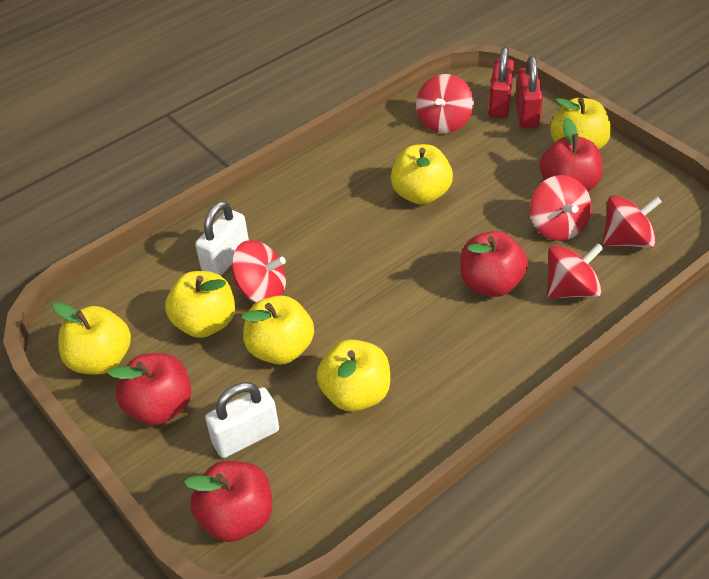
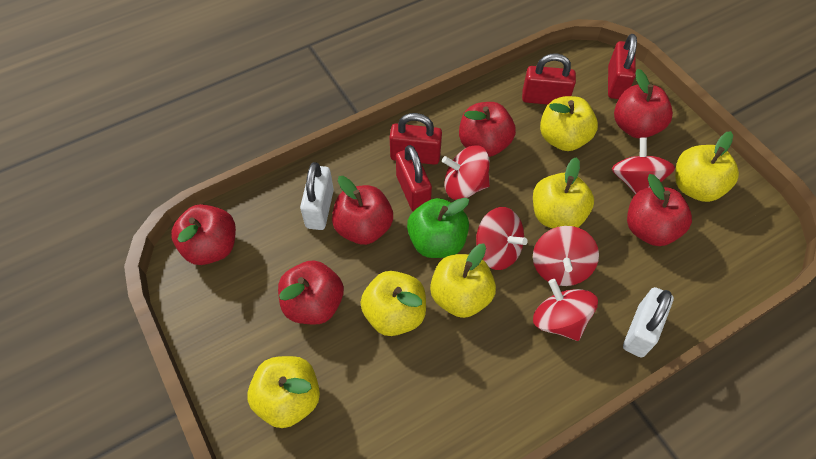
green apple: 0 -> 1
red apple: 4 -> 6
red padlock: 2 -> 4

